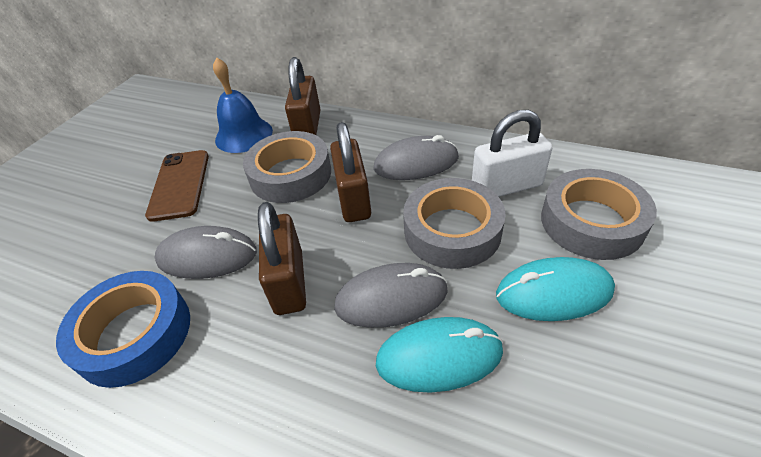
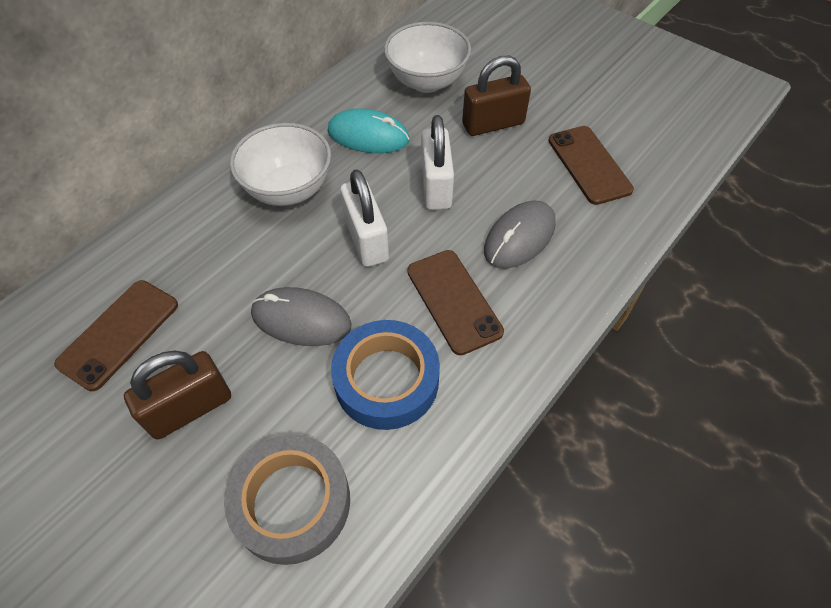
blue bell: 1 -> 0
brown padlock: 3 -> 2
brown phone: 1 -> 3
grey mouse: 3 -> 2
grey tape: 3 -> 1
turquoise mouse: 2 -> 1
white bowl: 0 -> 2
white padlock: 1 -> 2

